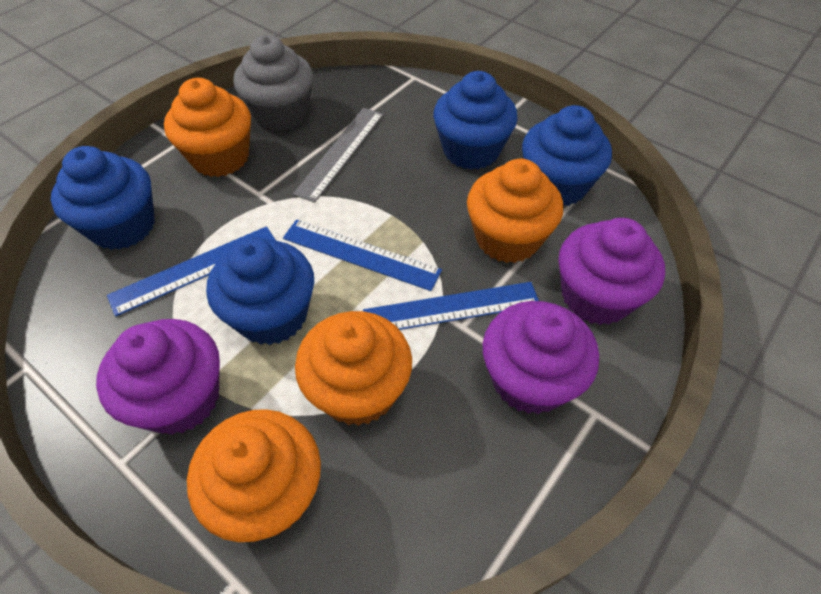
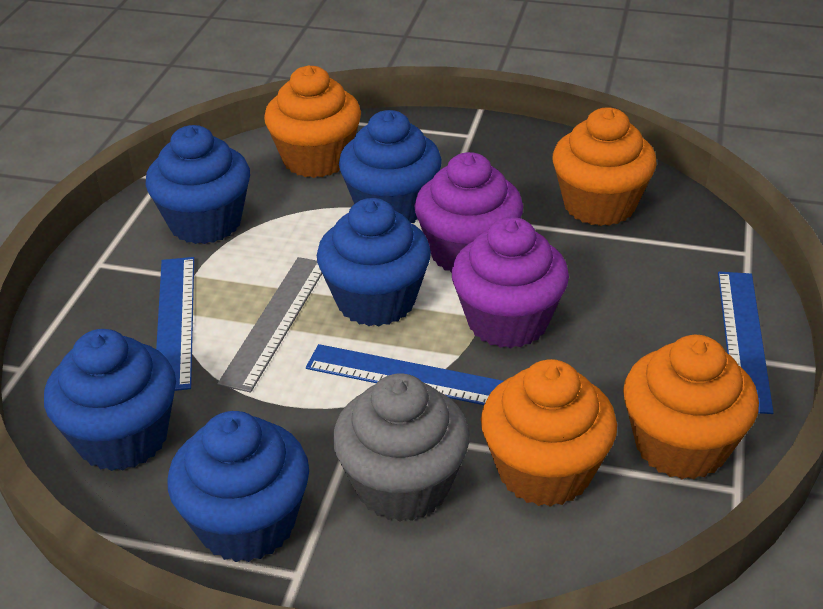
blue cupcake: 4 -> 5
purple cupcake: 3 -> 2

